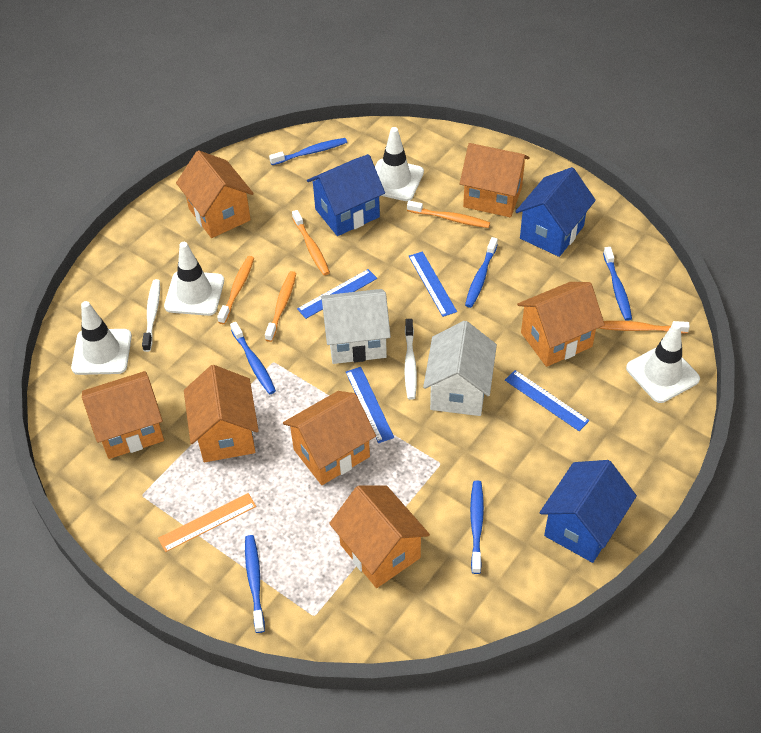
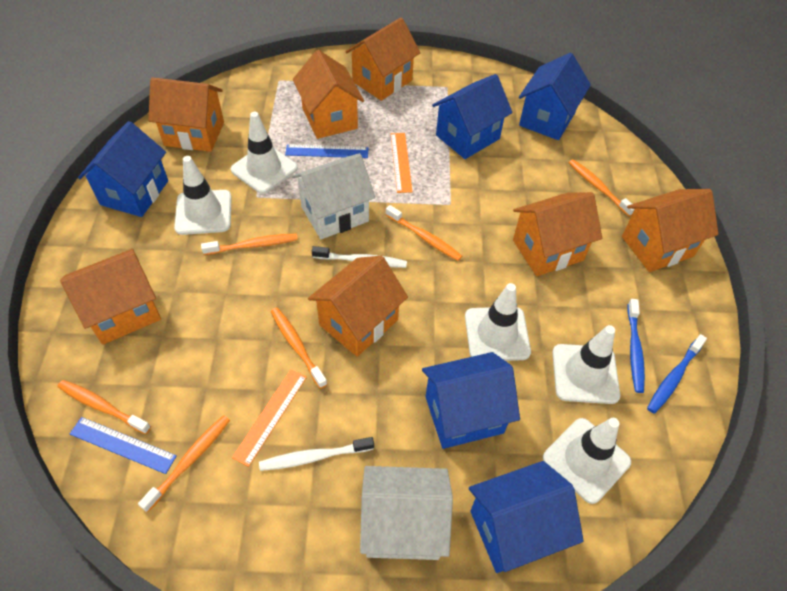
blue house: 3 -> 5
blue ruler: 4 -> 2
blue toothbrush: 6 -> 2
orange ruler: 1 -> 2
orange toothbrush: 5 -> 6
white traffic cone: 4 -> 5

